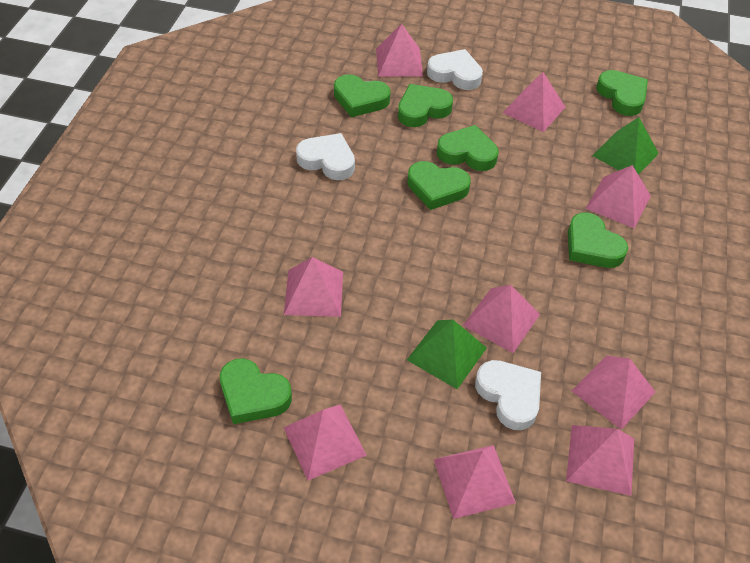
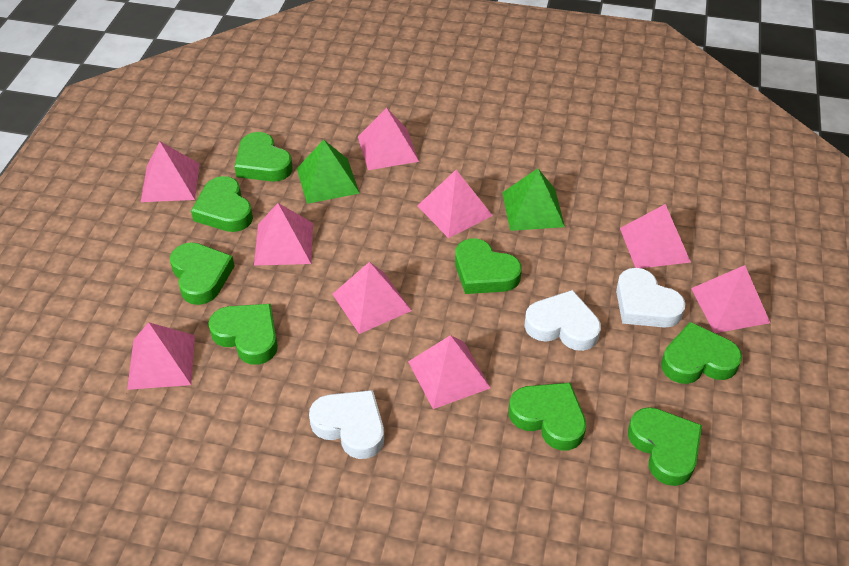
green heart: 7 -> 8

